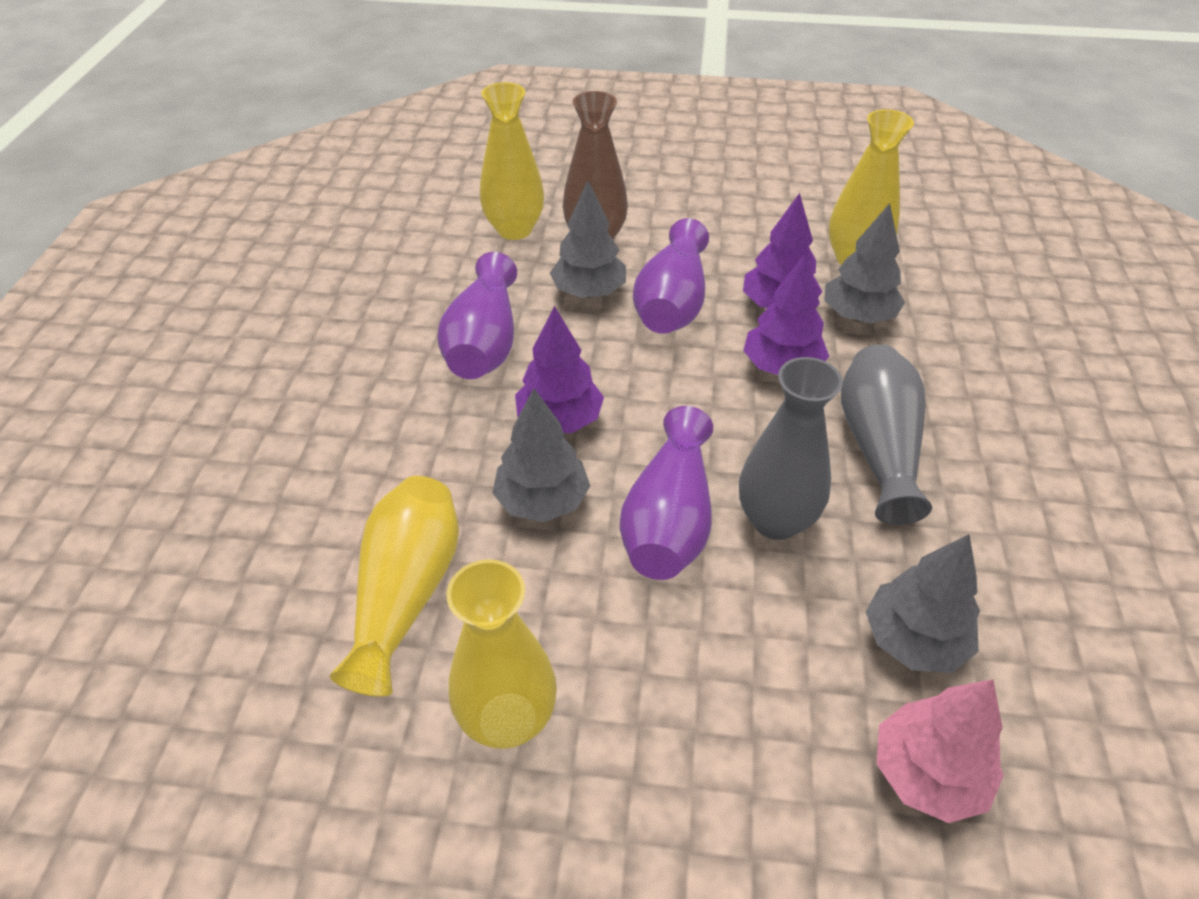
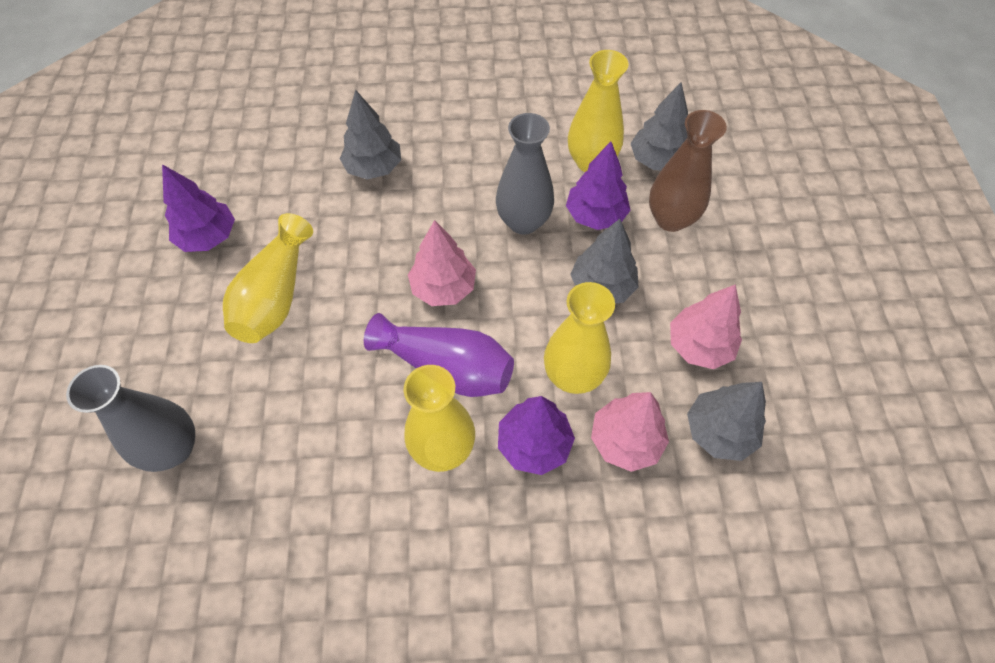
pink tree: 1 -> 3
purple vase: 3 -> 1

